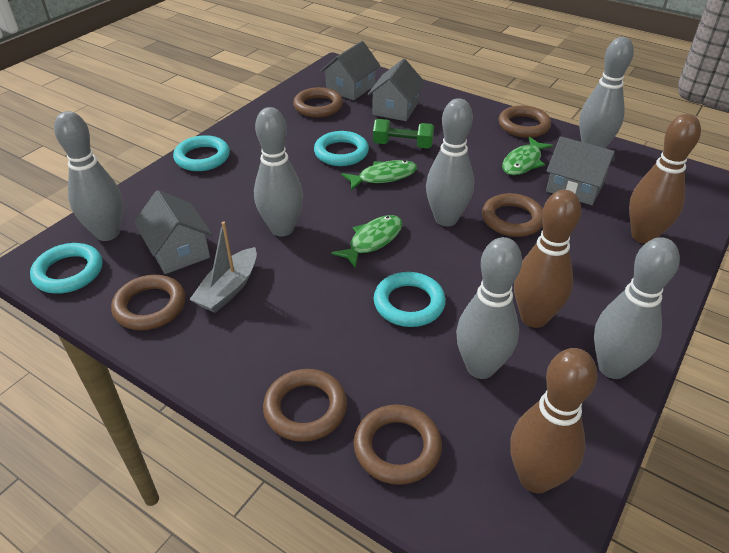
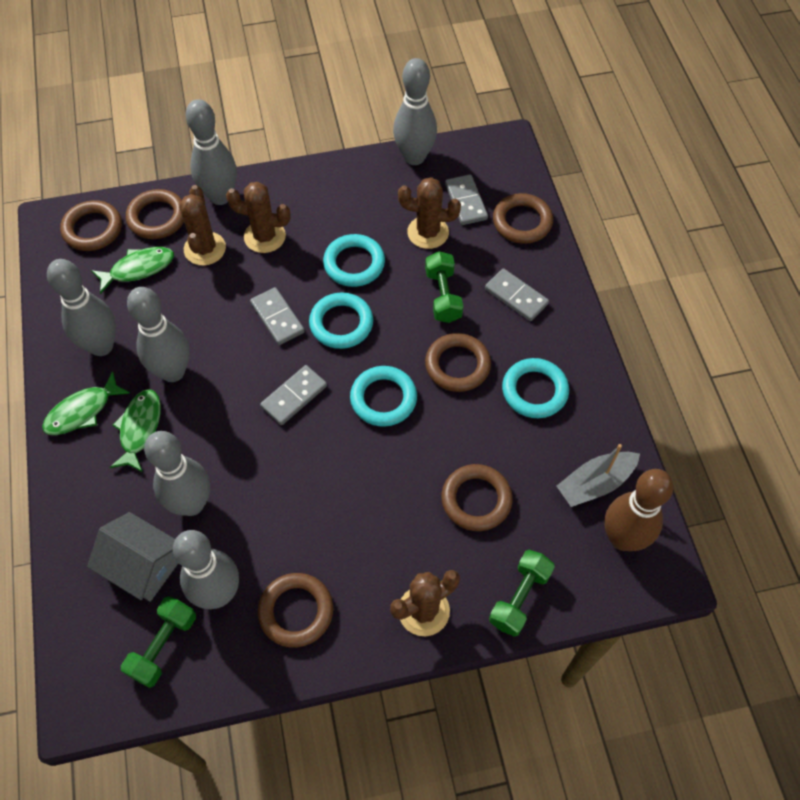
brown bowling pin: 3 -> 1
brown cactus: 0 -> 4
green dumbbell: 1 -> 3
grey domino: 0 -> 4
grey house: 4 -> 1

